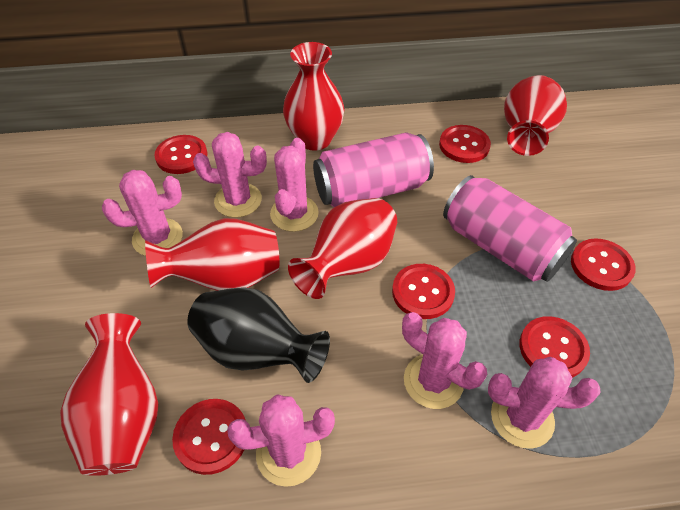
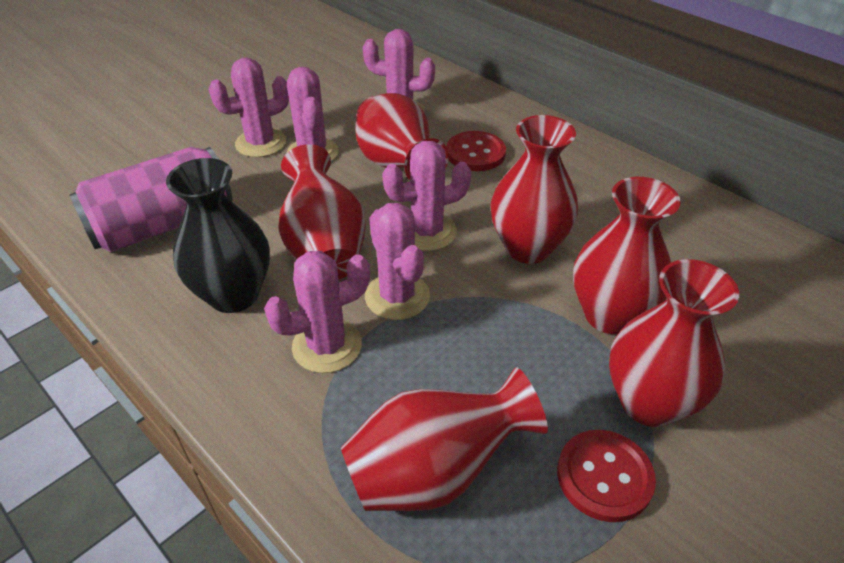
pink can: 2 -> 1
red button: 6 -> 2
red vase: 5 -> 6

